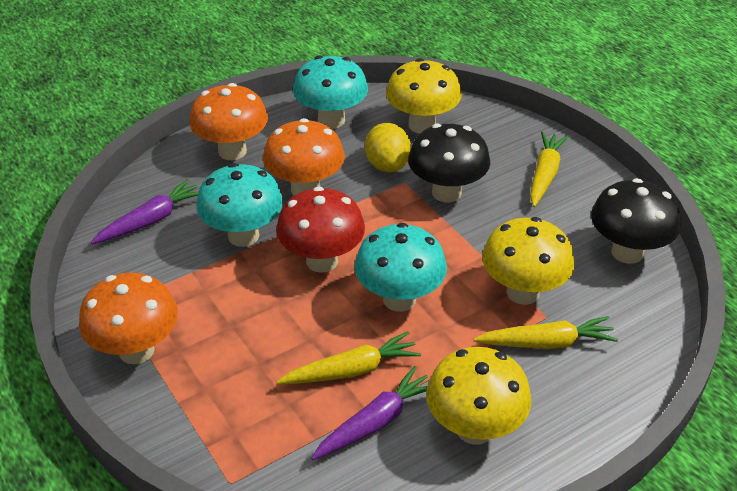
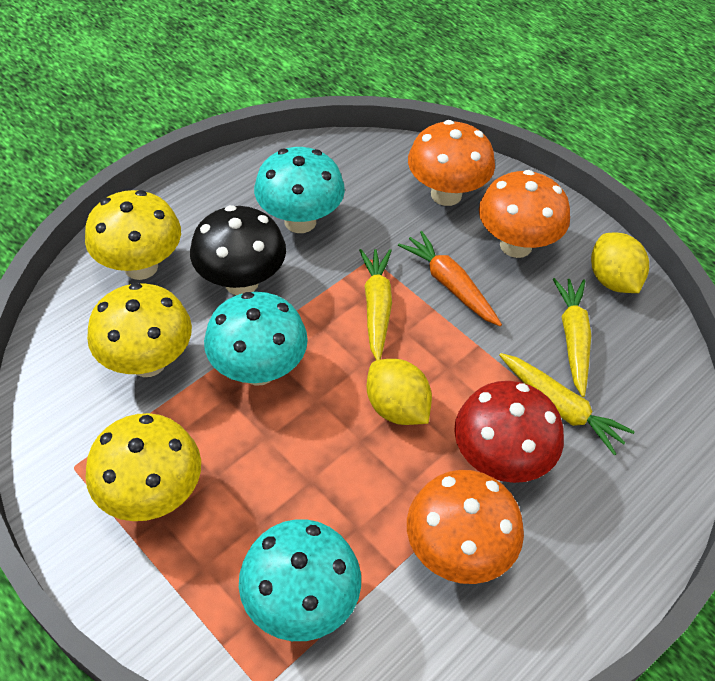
black mushroom: 2 -> 1
orange carrot: 0 -> 1
purple carrot: 2 -> 0
yellow lemon: 1 -> 2

